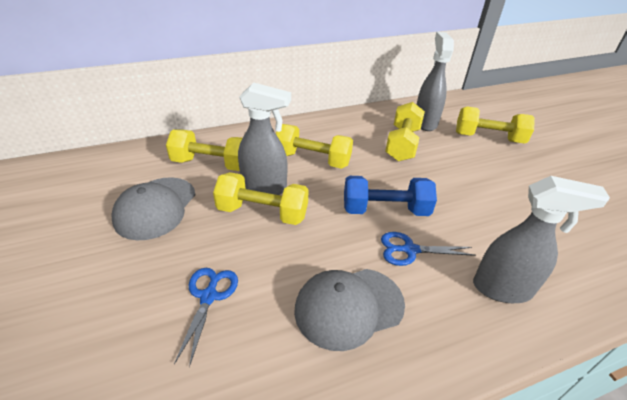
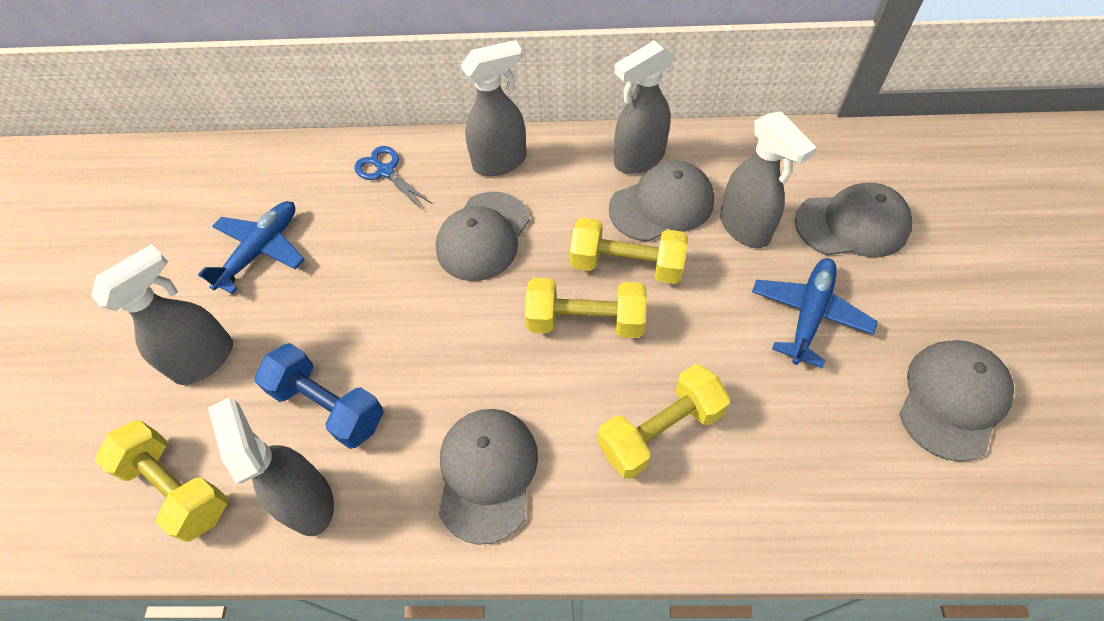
blue plane: 0 -> 2
blue scissors: 2 -> 1
grey cap: 2 -> 5
grey spray bottle: 3 -> 5
yellow dumbbell: 5 -> 4

